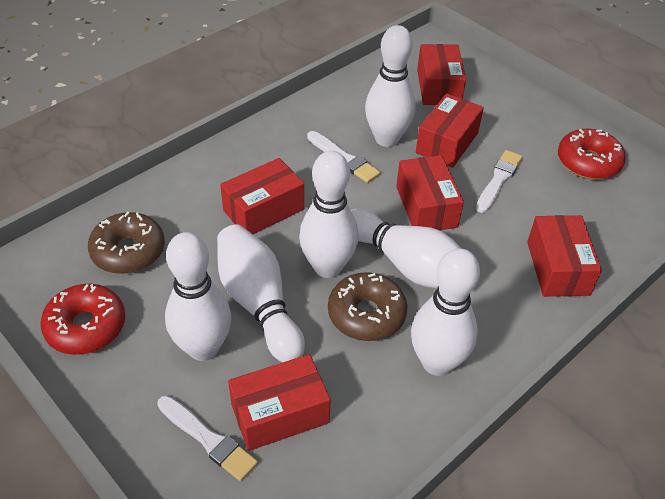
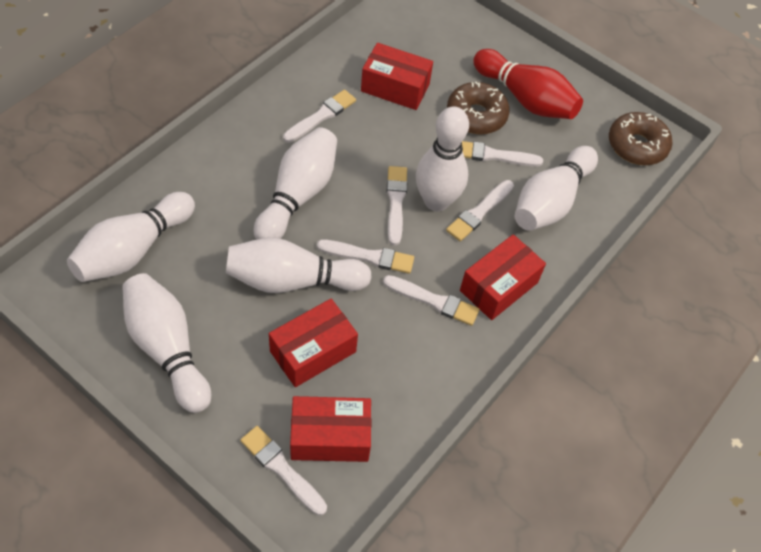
red bowling pin: 0 -> 1
red box: 6 -> 4
red donut: 2 -> 0
white brush: 3 -> 7

